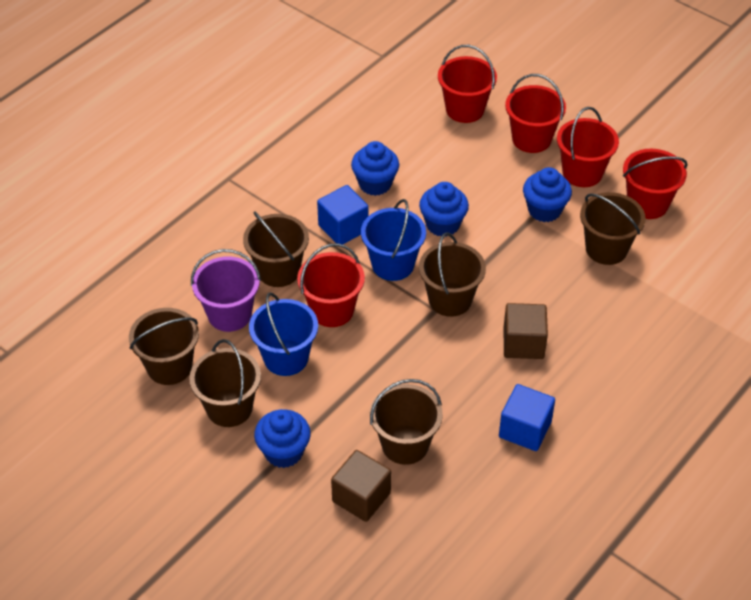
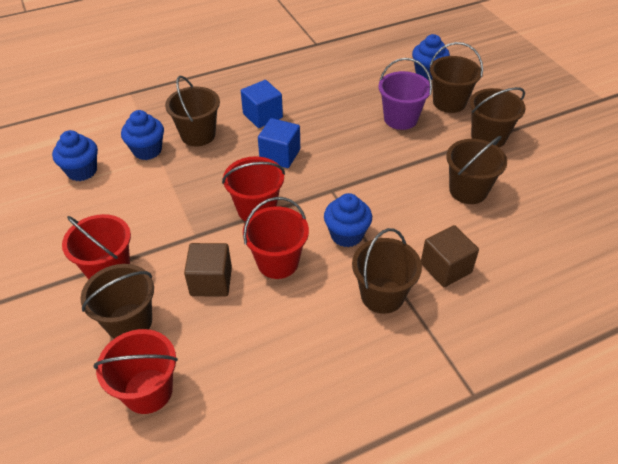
blue bucket: 2 -> 0
red bucket: 5 -> 4

